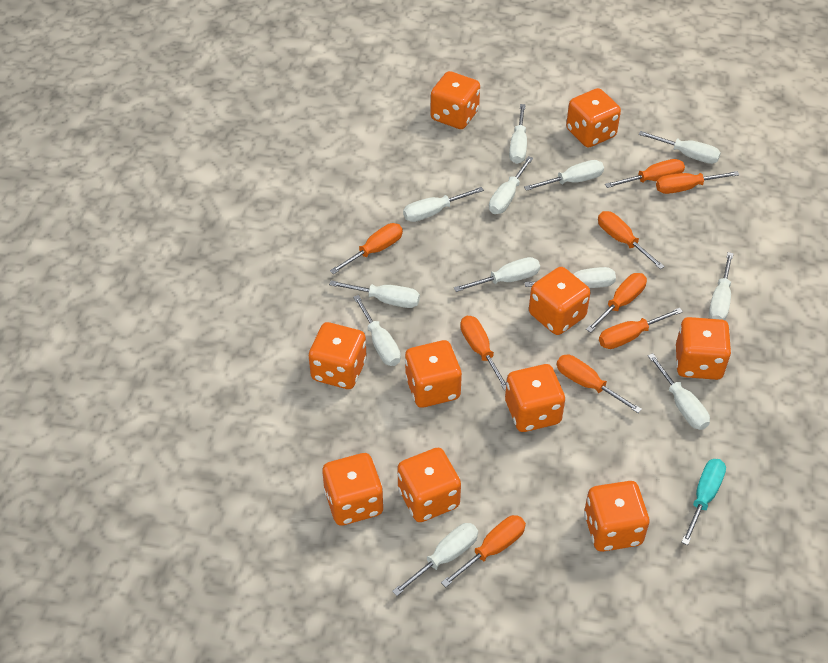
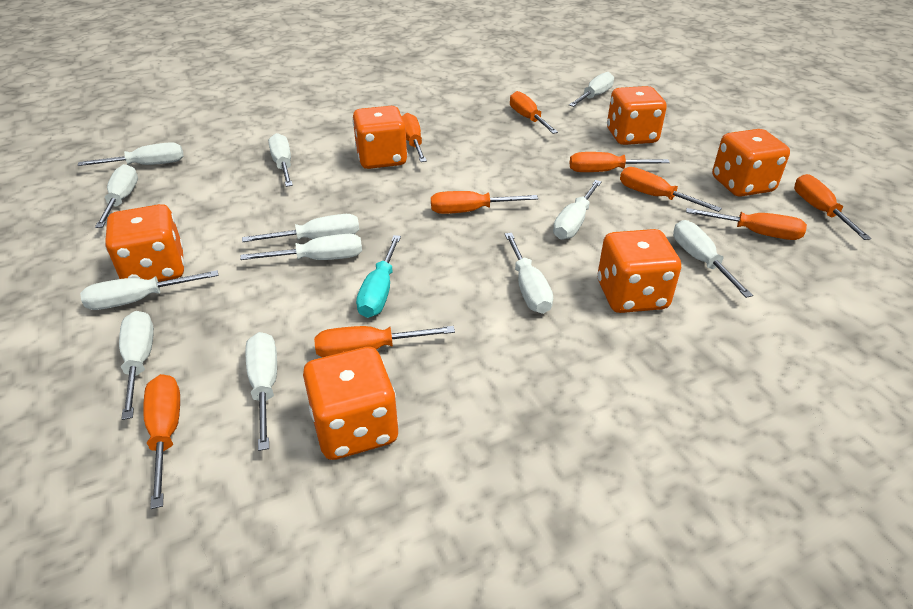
orange dice: 10 -> 6

